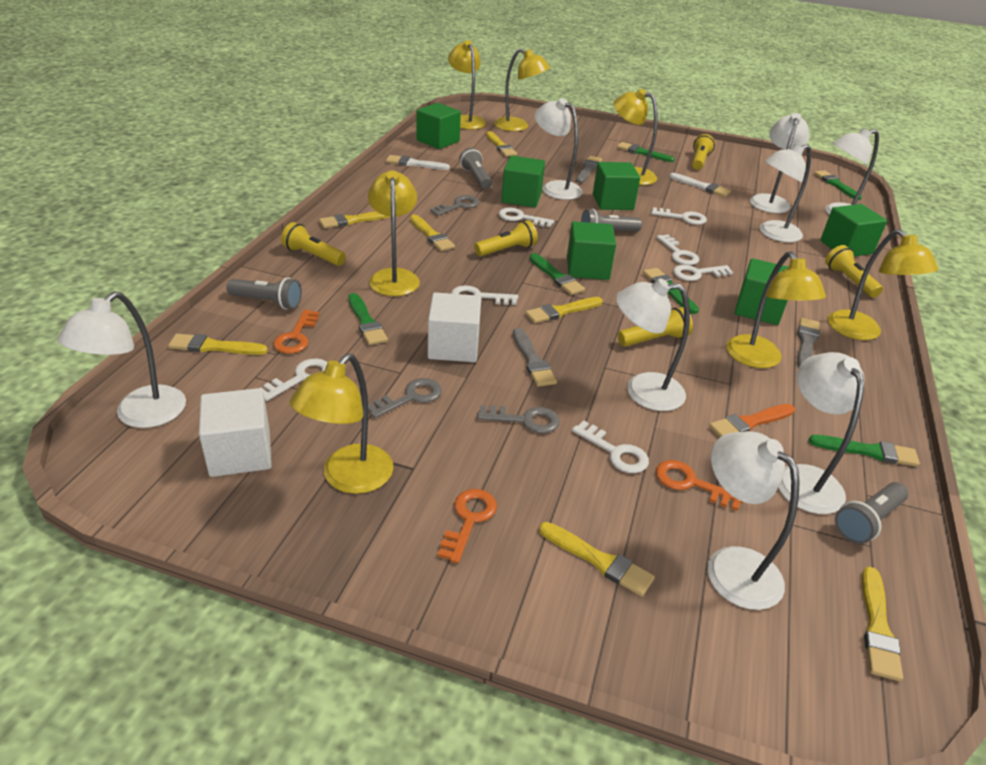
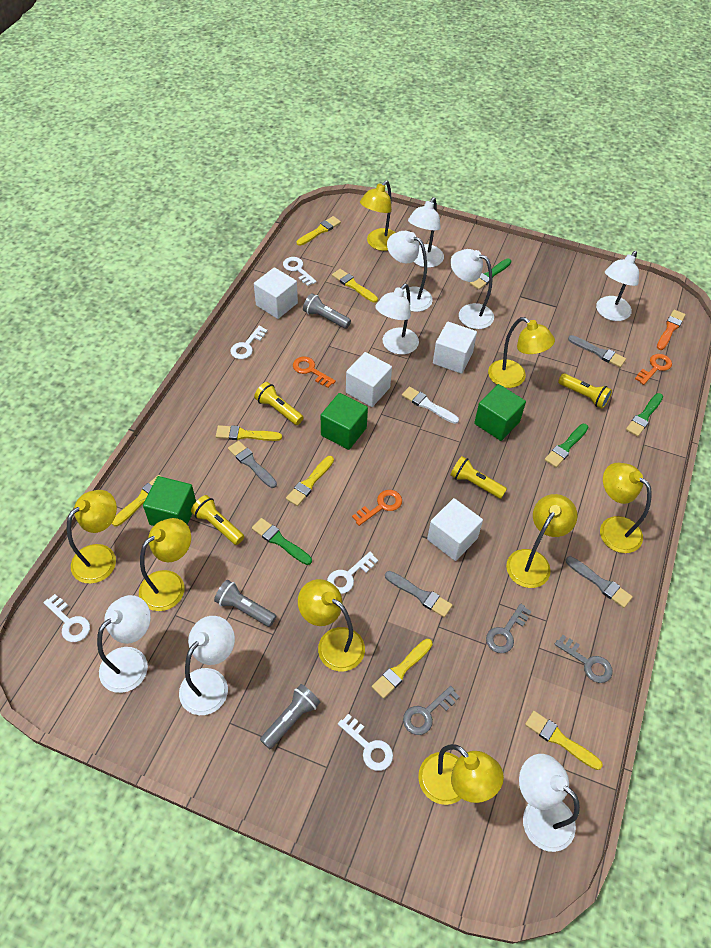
green brush: 6 -> 4
green cube: 6 -> 3
grey brush: 3 -> 4
grey flashlight: 4 -> 3
white brush: 2 -> 1
white cube: 2 -> 4
white key: 7 -> 5
yellow flashlight: 5 -> 4
yellow lamp: 7 -> 8

